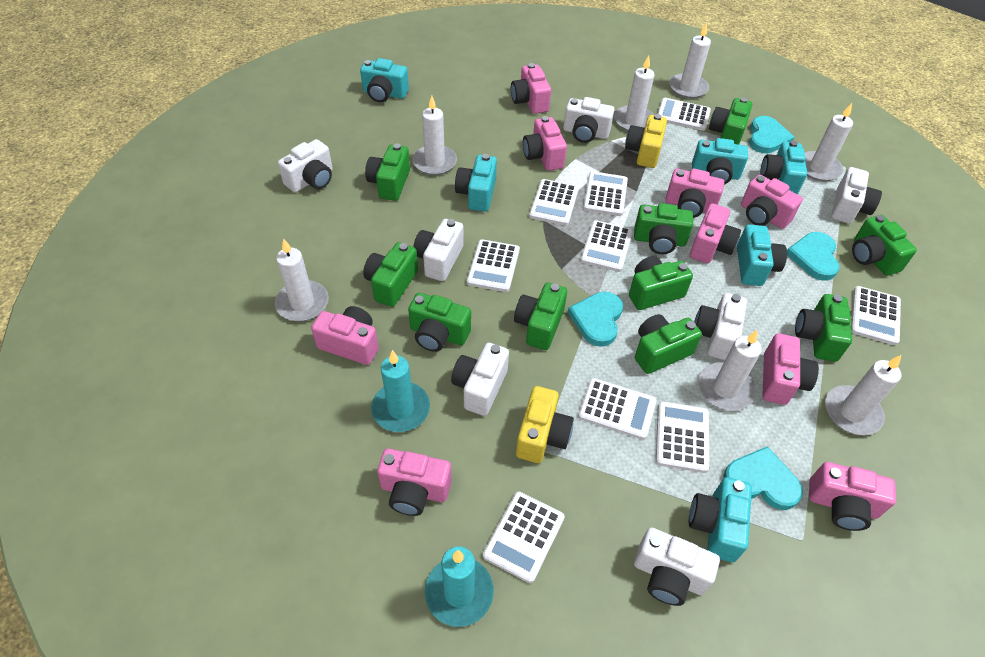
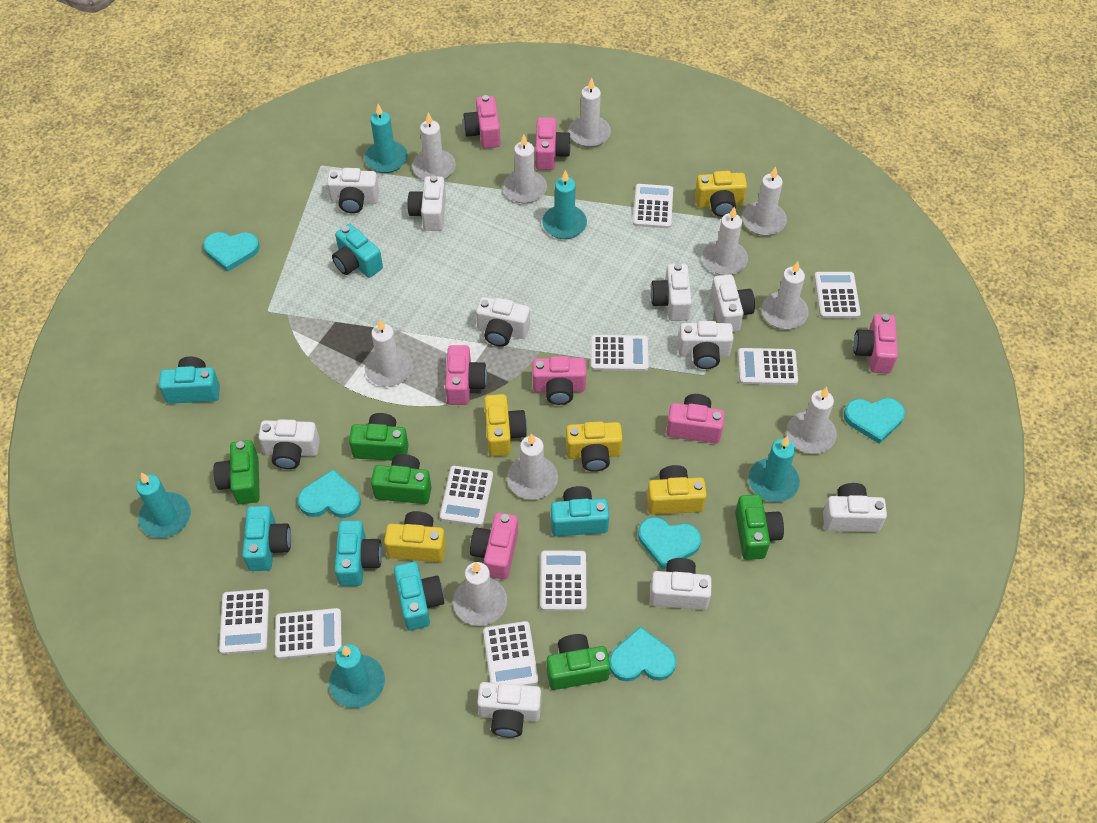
green camera: 10 -> 5
pink camera: 9 -> 7
turquoise candle: 2 -> 5
turquoise heart: 4 -> 5
white camera: 7 -> 10
white candle: 7 -> 10
yellow camera: 2 -> 5

